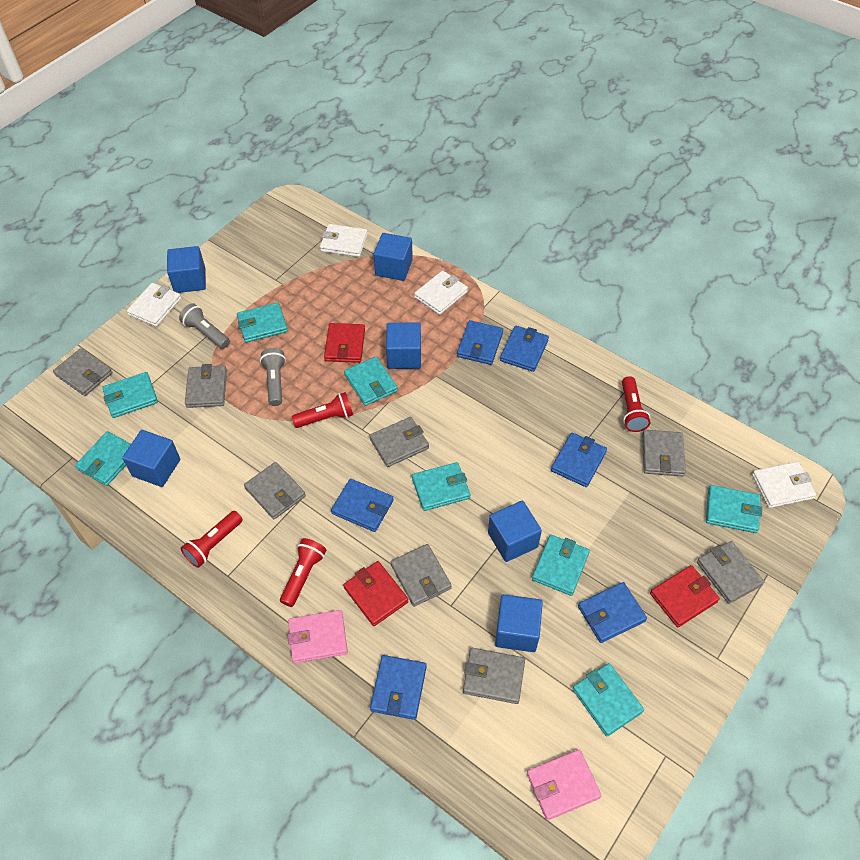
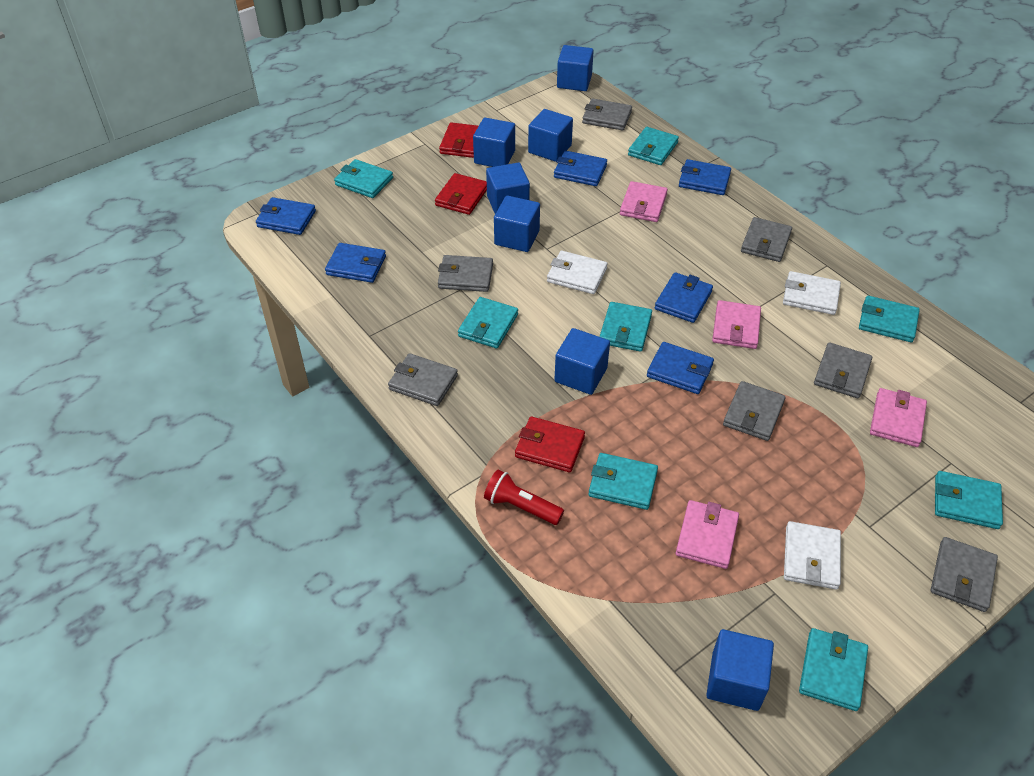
blue cube: 6 -> 7
grey flashlight: 2 -> 0
grey wallet: 8 -> 7
pink wallet: 2 -> 4
red flashlight: 4 -> 1
white wallet: 4 -> 3

